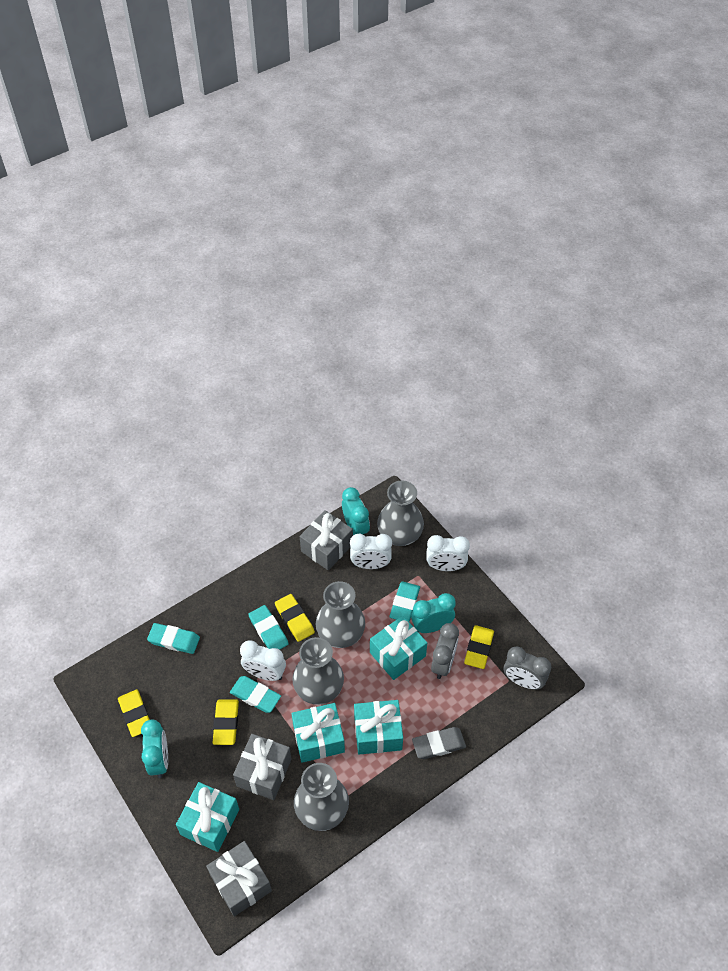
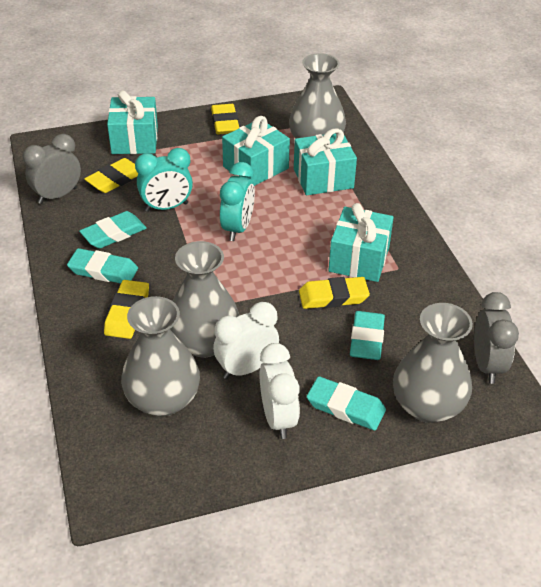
grey eraser: 1 -> 0
grey gift: 3 -> 0
turquoise clock: 3 -> 2
white clock: 3 -> 2

